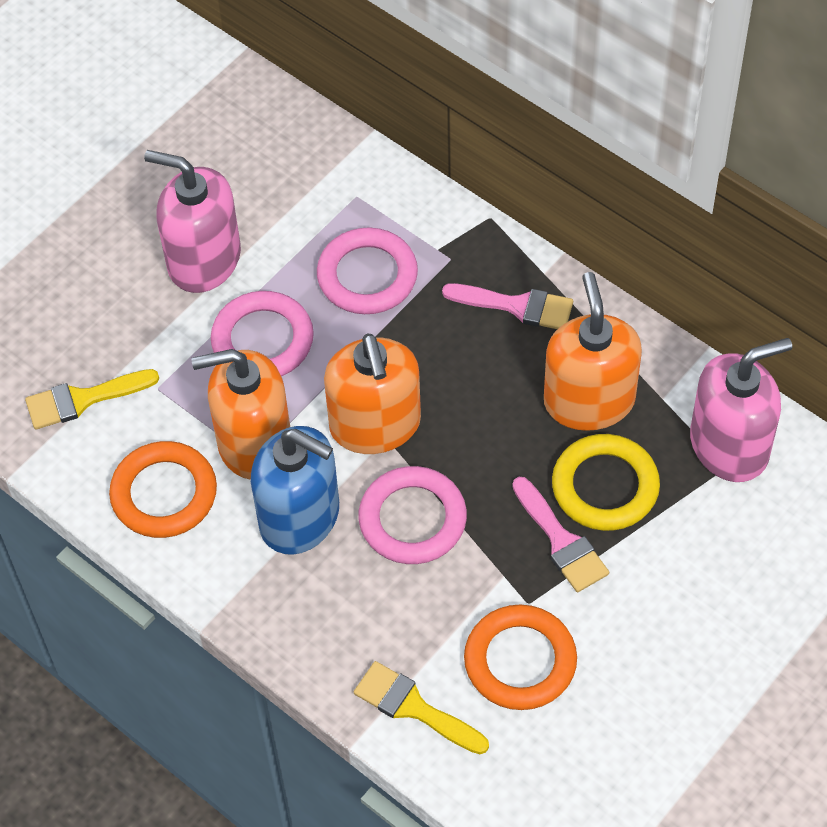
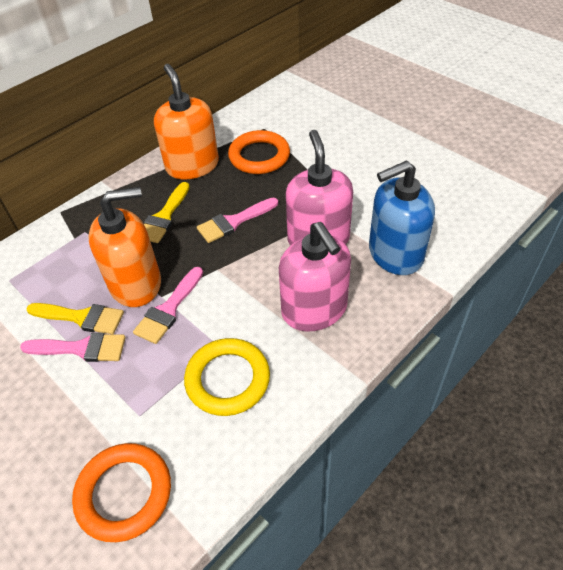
orange soap dispenser: 3 -> 2
pink brush: 2 -> 3
pink ring: 3 -> 0

